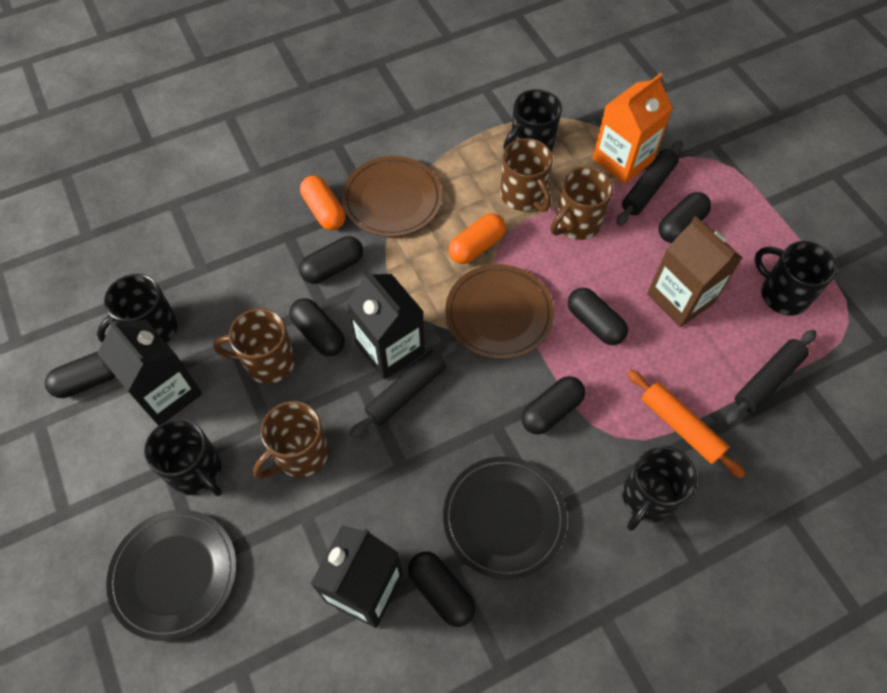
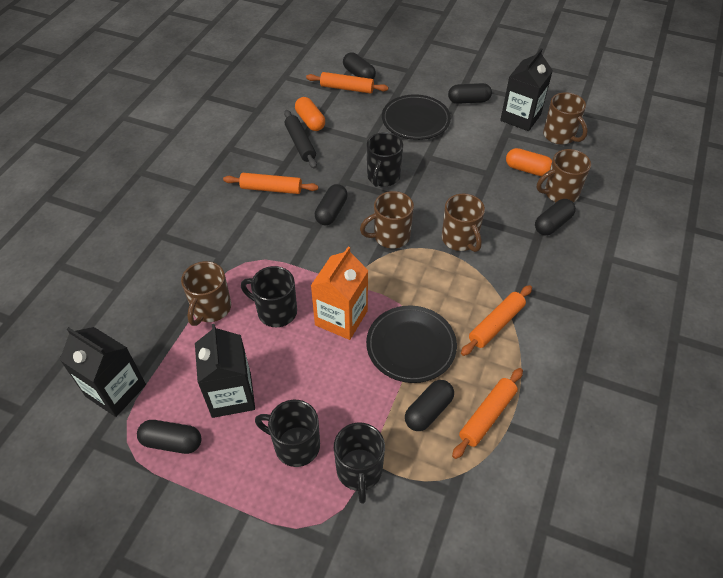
black capsule: 7 -> 6
black mug: 5 -> 4
black rolling pin: 3 -> 1
brown carton: 1 -> 0
brown mug: 4 -> 5
brown plate: 2 -> 0
orange rolling pin: 1 -> 4

